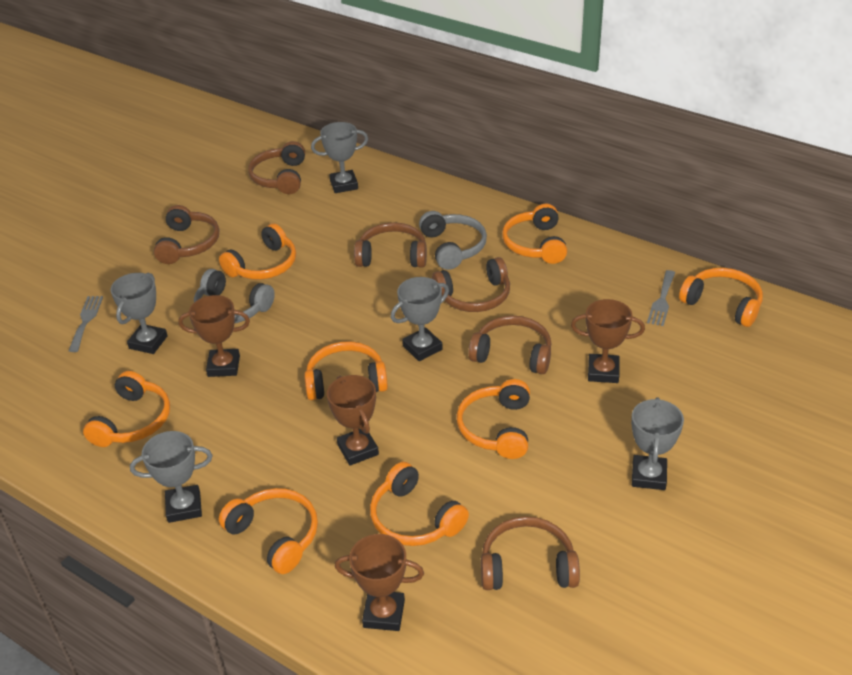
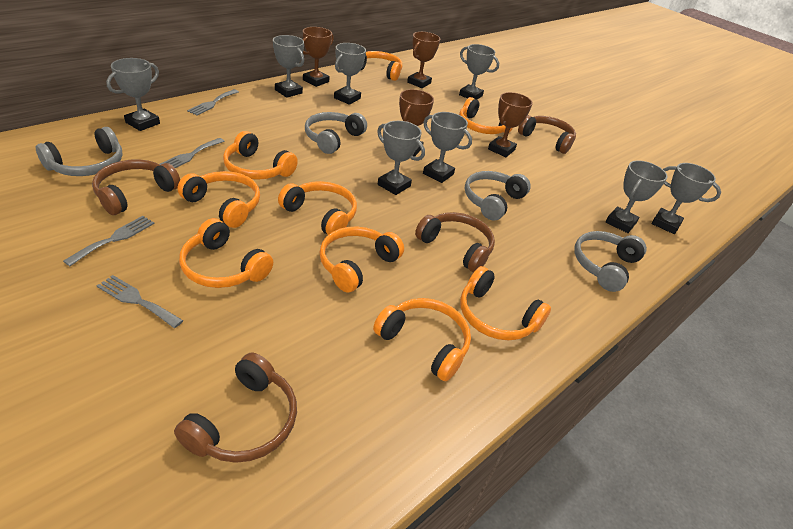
brown headphones: 6 -> 4
grey fork: 2 -> 4
grey headphones: 2 -> 4
grey trophy: 5 -> 8
orange headphones: 8 -> 9

